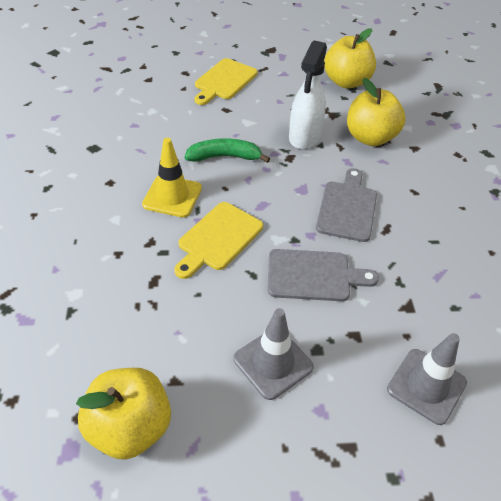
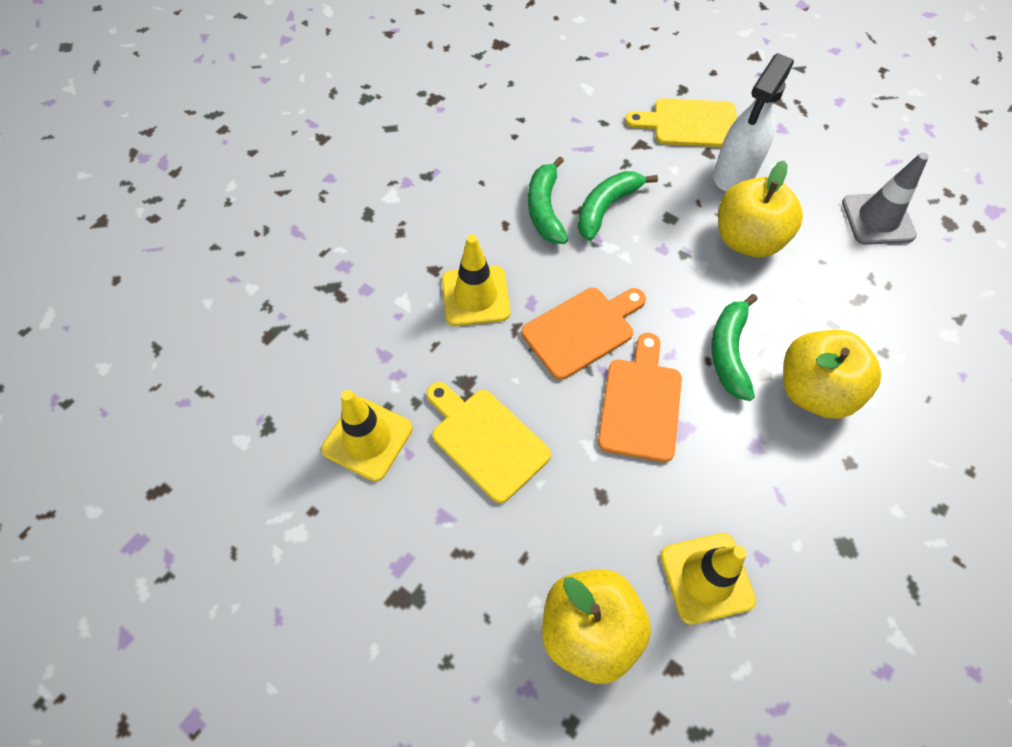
green banana: 1 -> 3
grey cutting board: 2 -> 0
grey traffic cone: 2 -> 1
orange cutting board: 0 -> 2
yellow traffic cone: 1 -> 3

